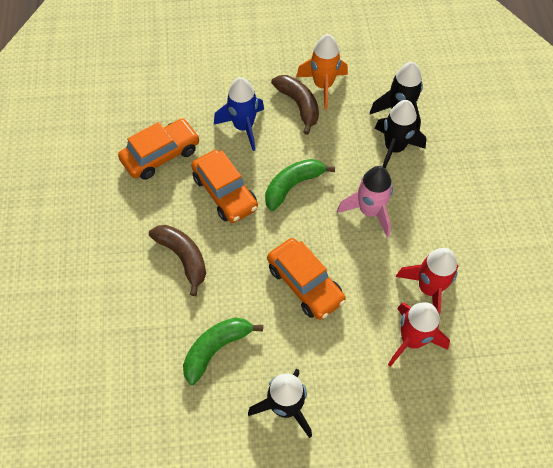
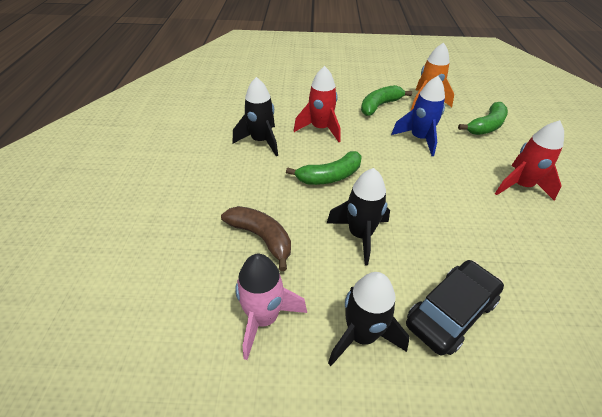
black car: 0 -> 1
brown banana: 2 -> 1
green banana: 2 -> 3
orange car: 3 -> 0

